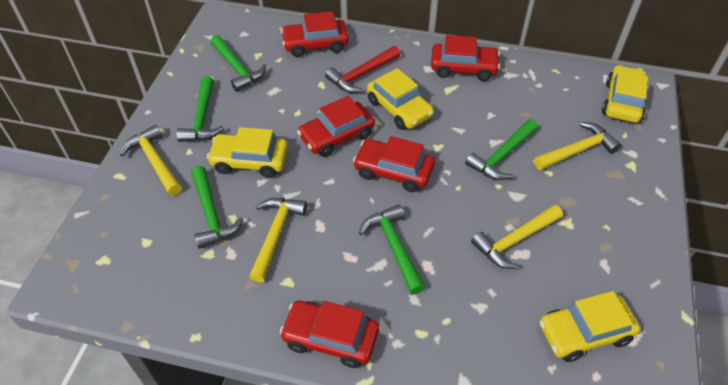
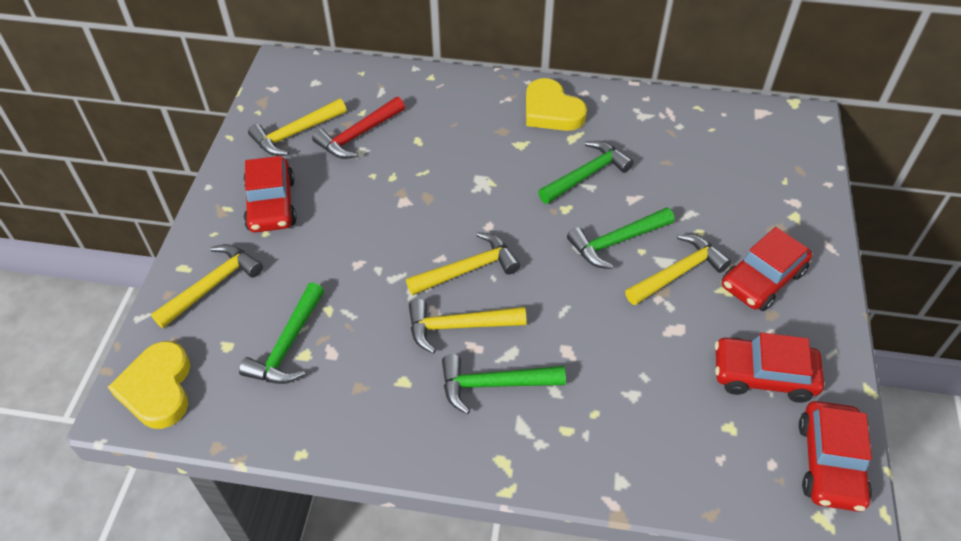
green hammer: 5 -> 4
red car: 5 -> 4
yellow car: 4 -> 0
yellow hammer: 4 -> 5
yellow heart: 0 -> 2

